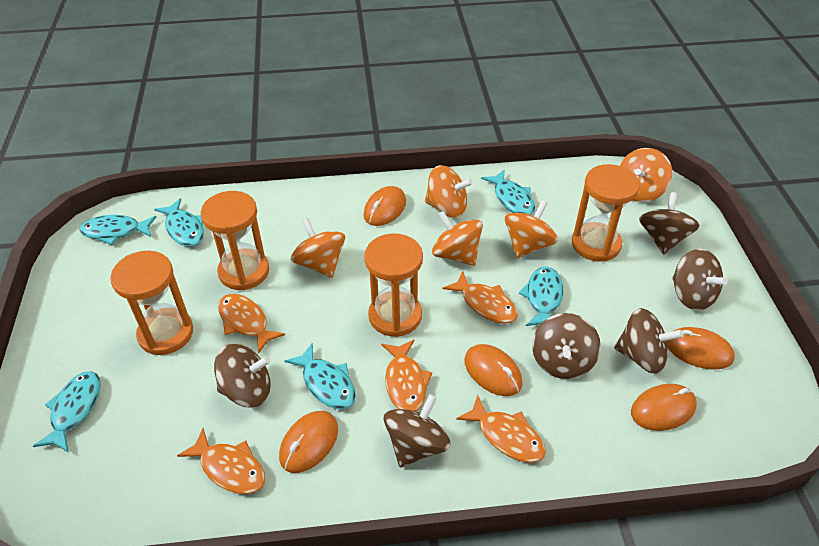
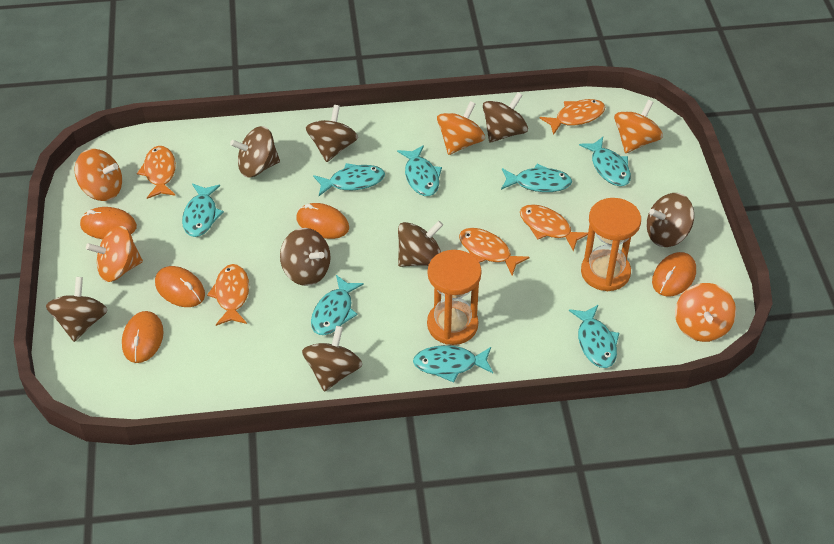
brown spinning top: 6 -> 8
orange hourglass: 4 -> 2
turquoise fish: 6 -> 8

